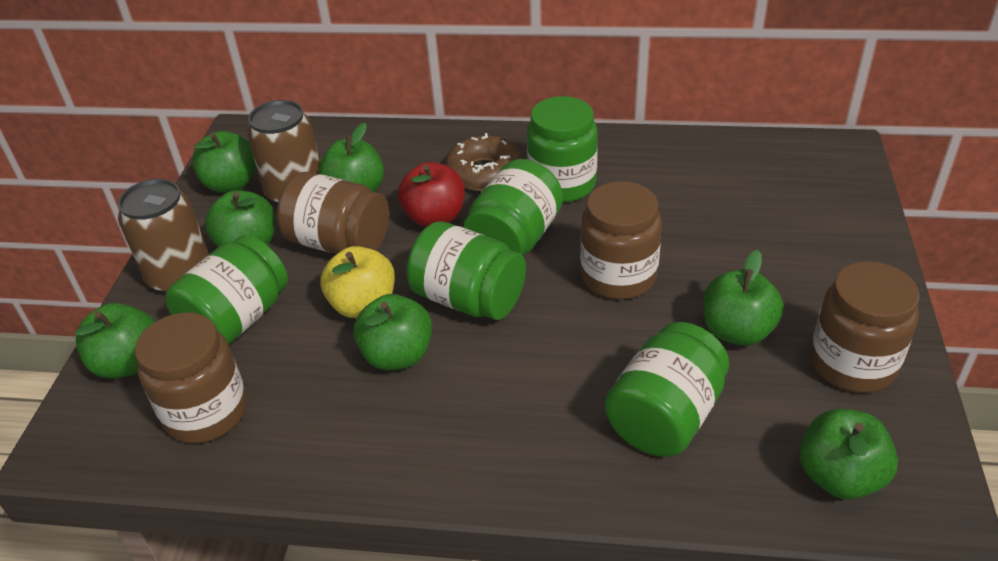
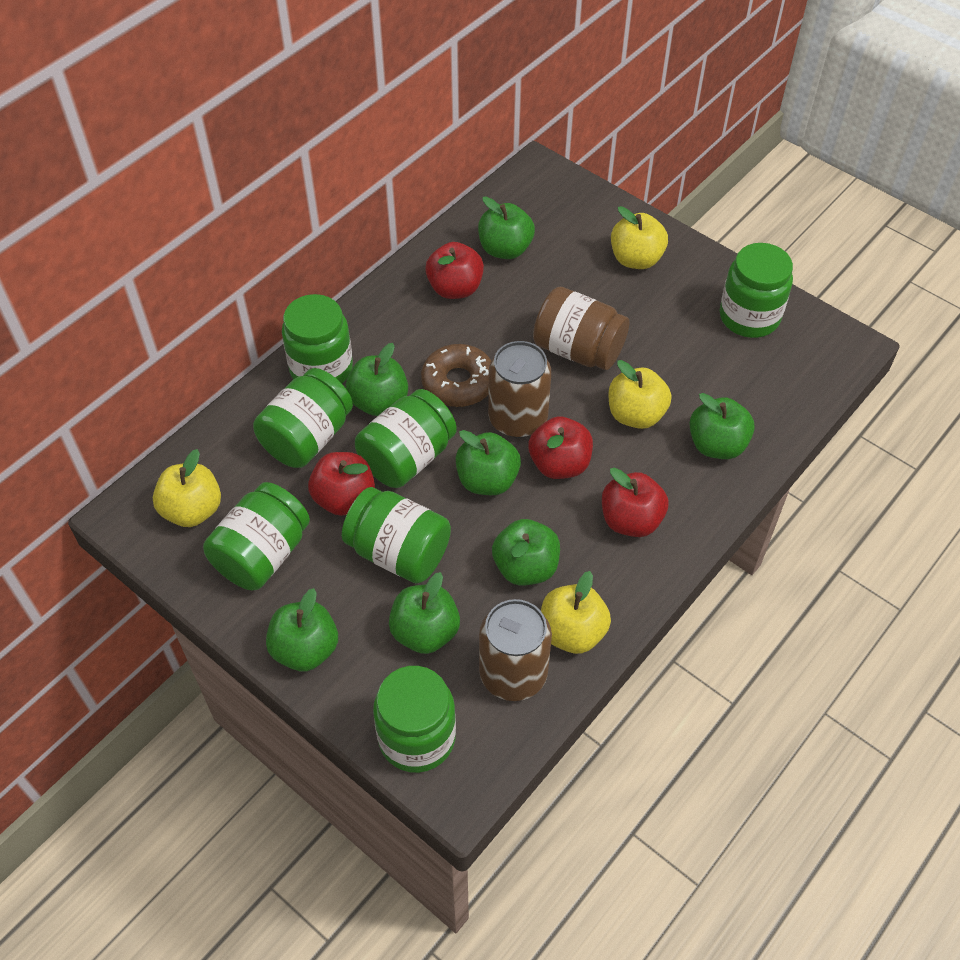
brown jar: 4 -> 1
green jar: 5 -> 7
red apple: 1 -> 4
yellow apple: 1 -> 4

